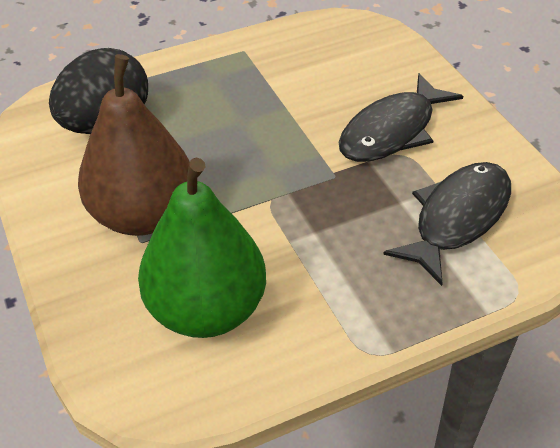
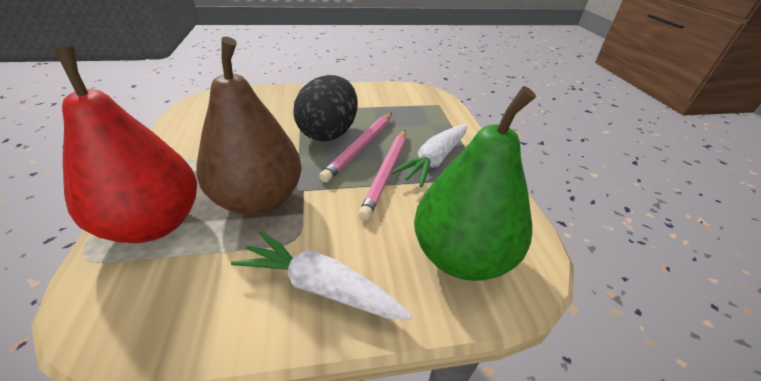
black fish: 2 -> 0
pink pencil: 0 -> 2
red pear: 0 -> 1
white carrot: 0 -> 2

